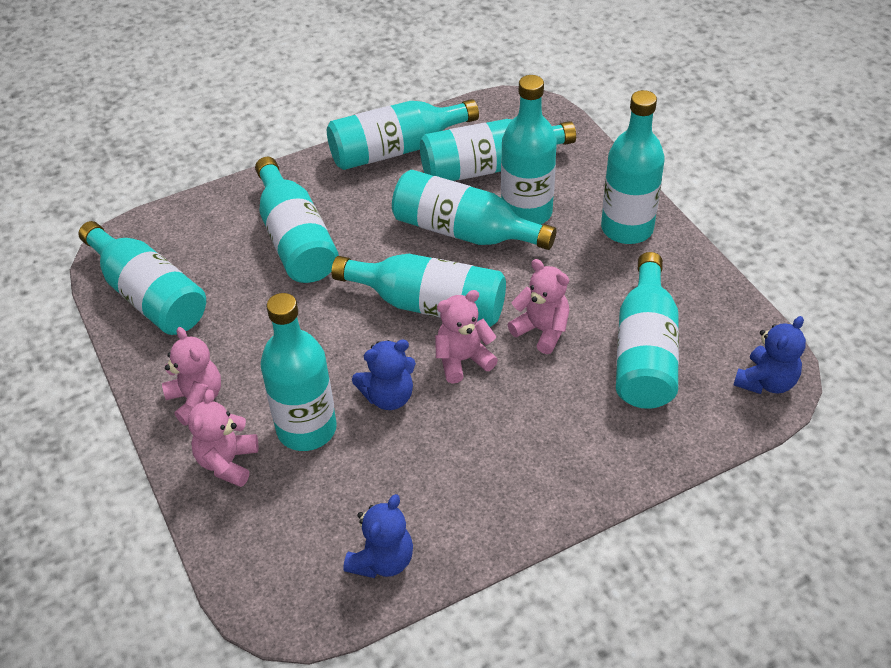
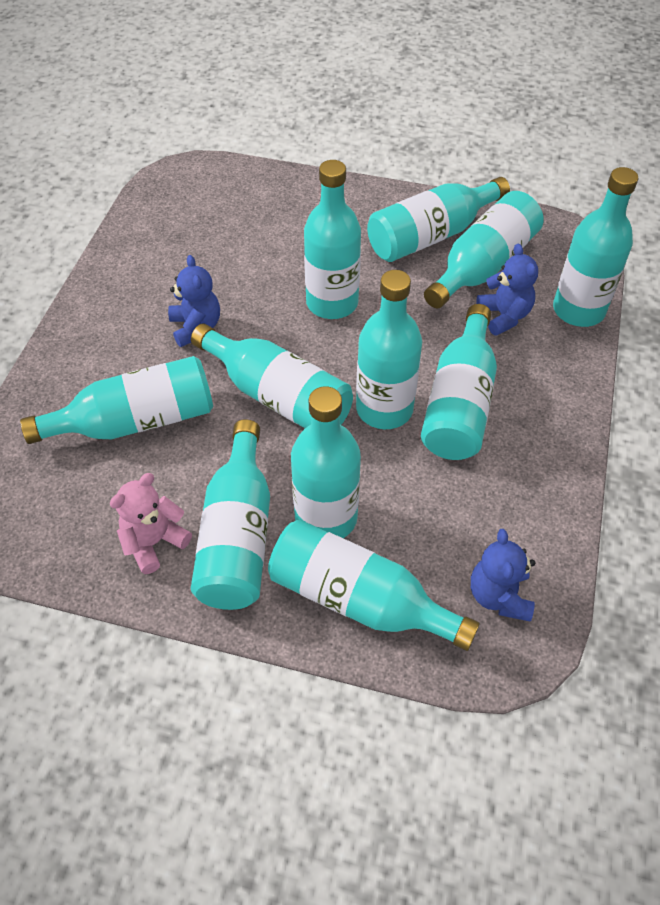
pink teddy bear: 4 -> 1
turquoise bottle: 10 -> 11

